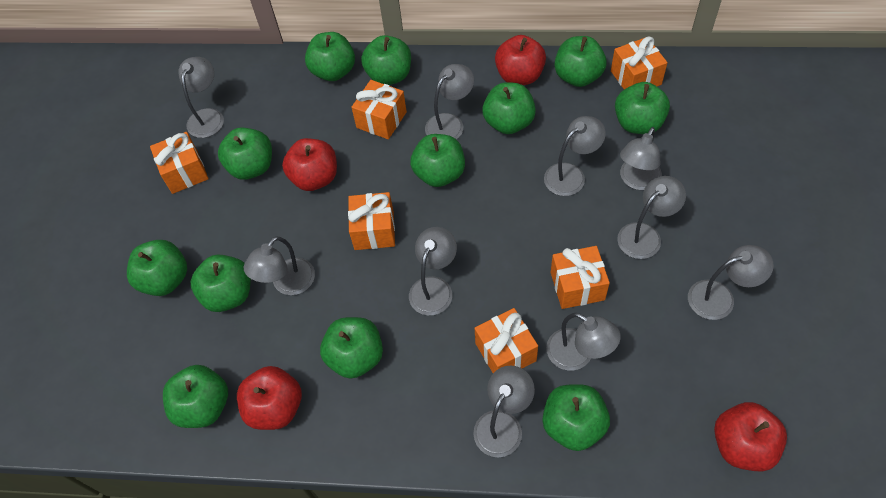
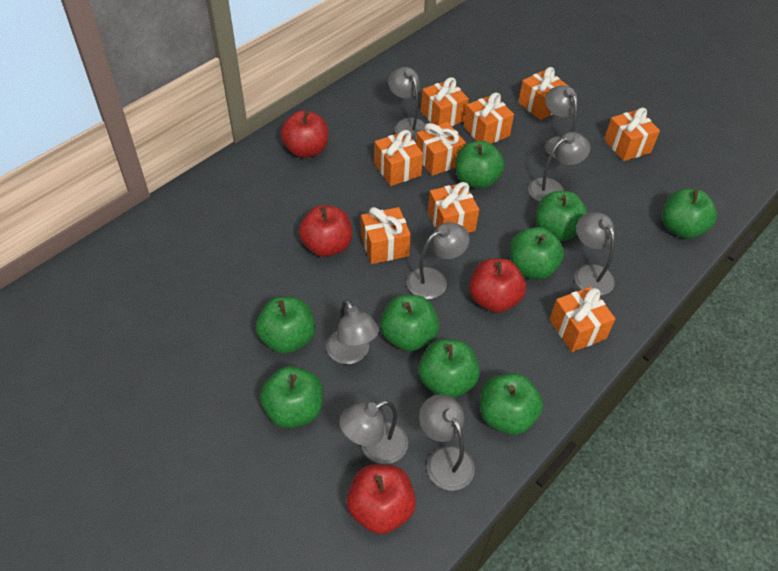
green apple: 12 -> 9
grey lamp: 10 -> 8
orange gift: 6 -> 9

